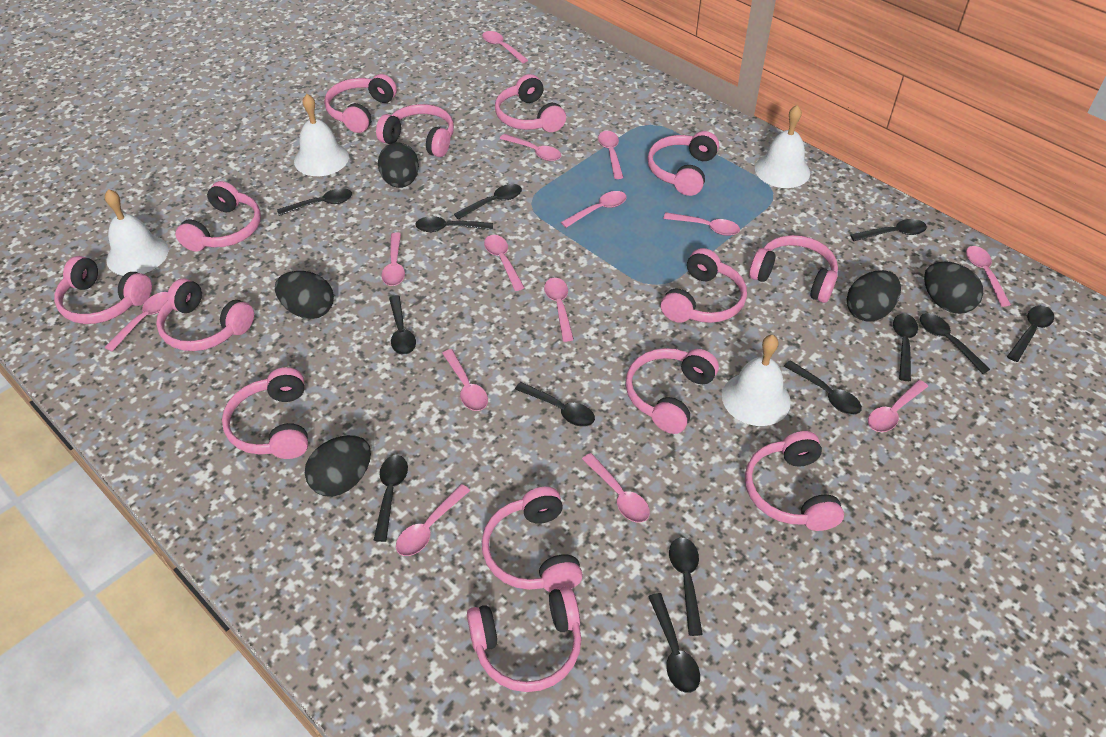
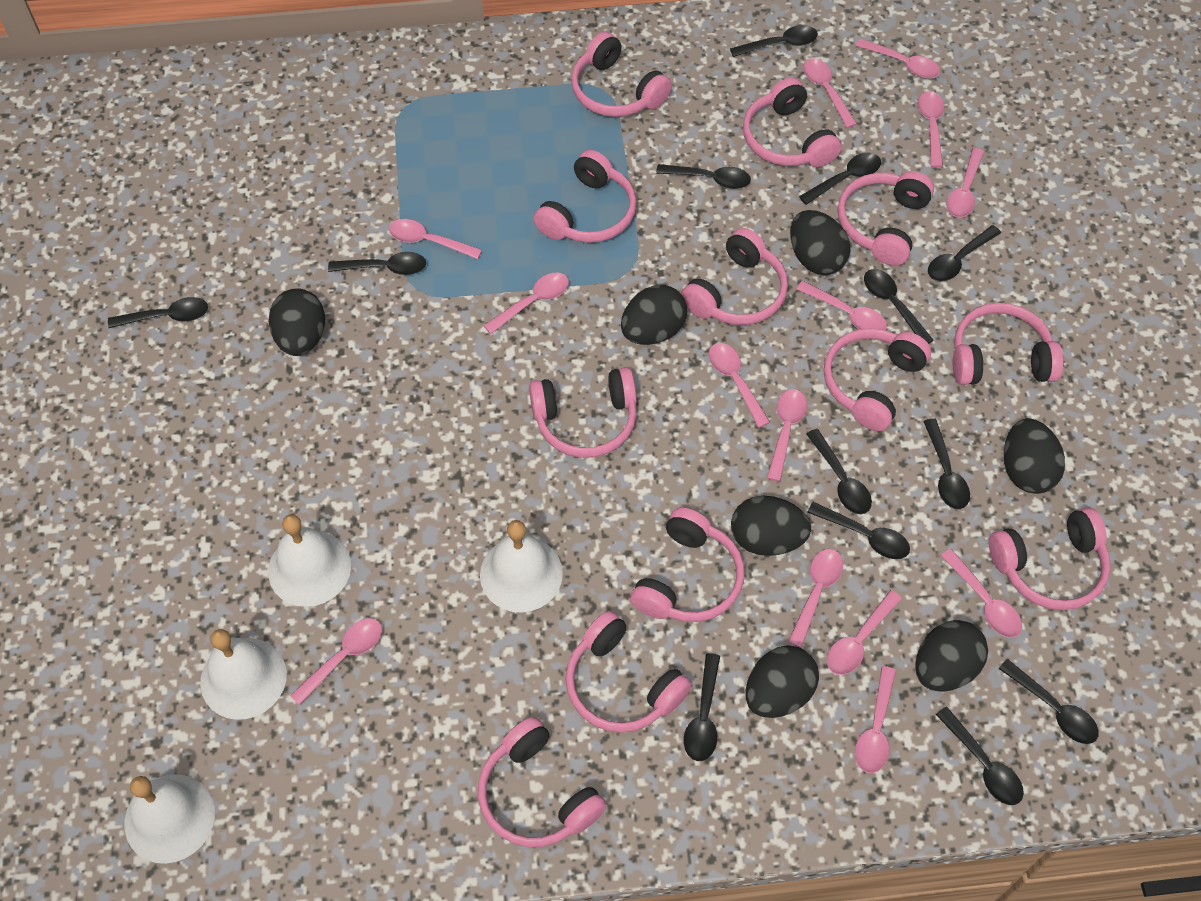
black egg: 5 -> 7
pink headphones: 14 -> 12

